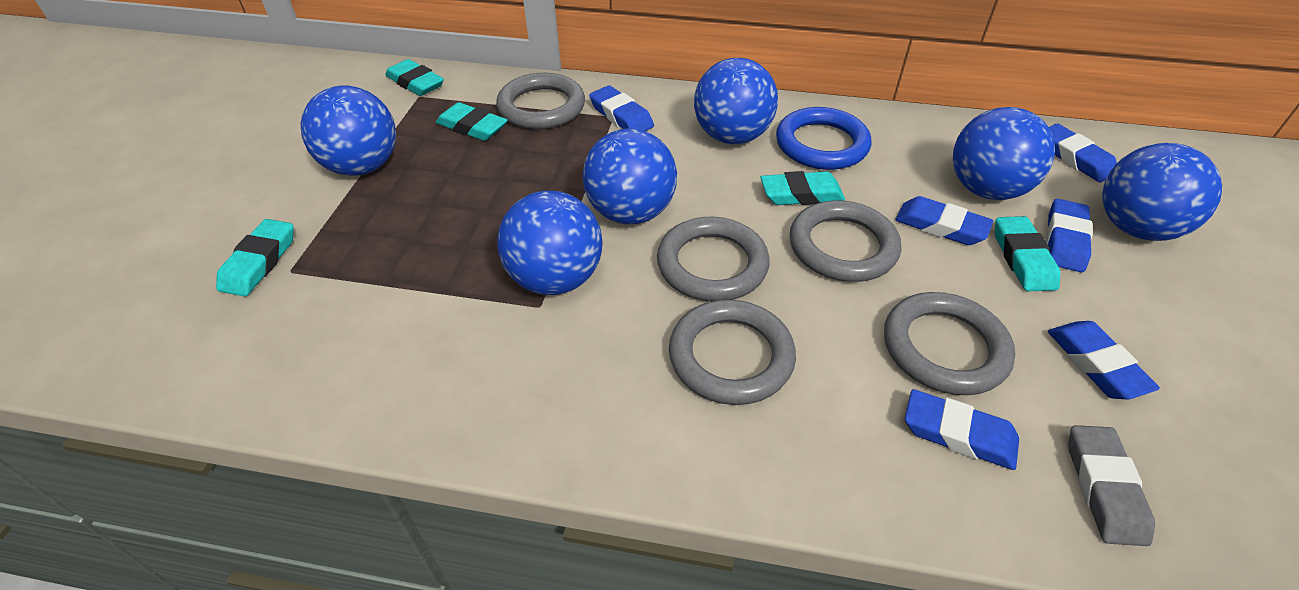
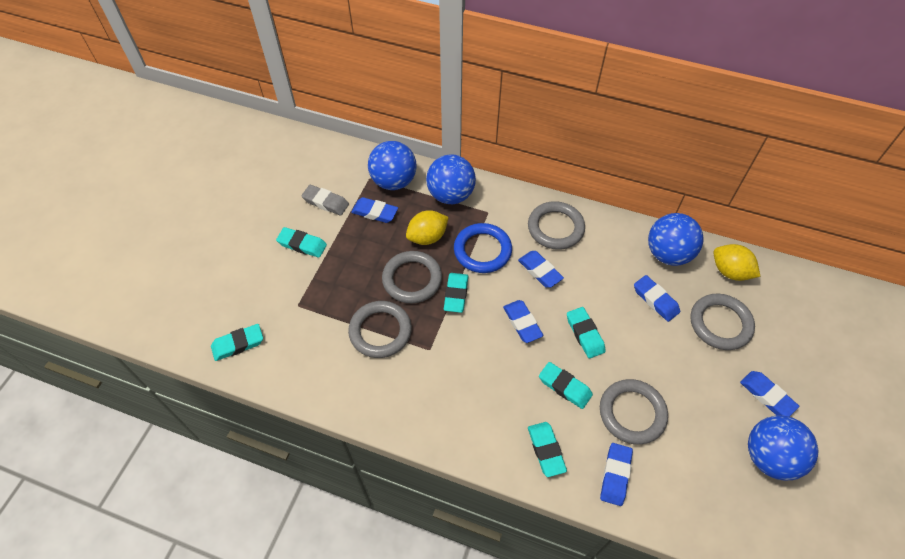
blue ball: 6 -> 4
turquoise eraser: 5 -> 6
yellow lemon: 0 -> 2

